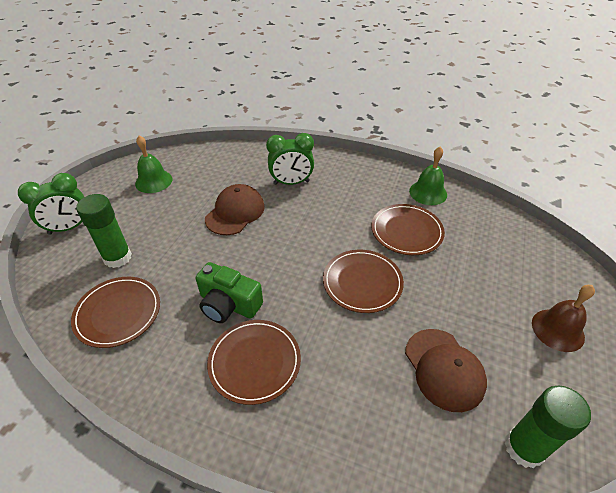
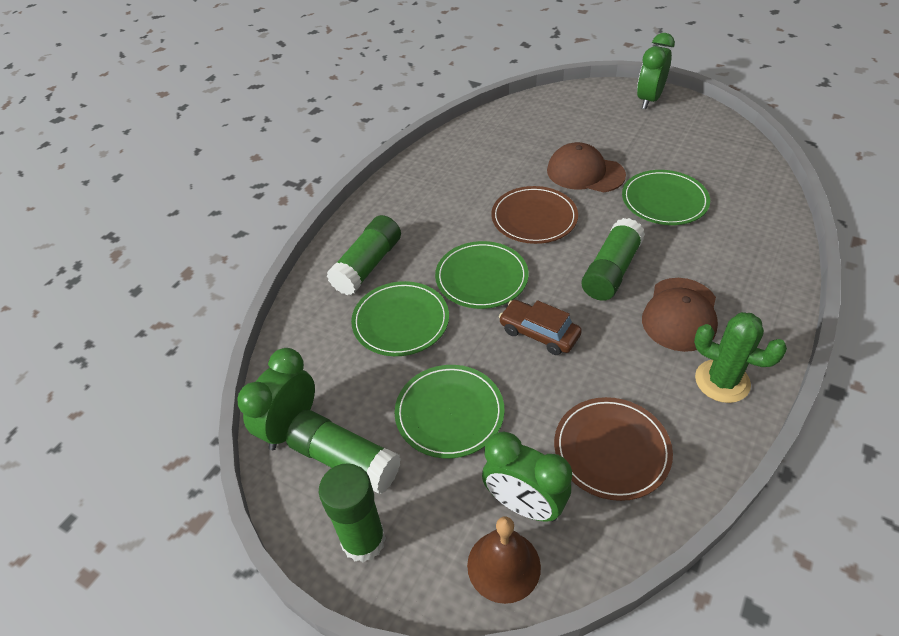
brown car: 0 -> 1
brown plate: 4 -> 2
green bell: 2 -> 0
green cactus: 0 -> 1
green camera: 1 -> 0
green clock: 2 -> 3
green glue stick: 2 -> 4
green plate: 0 -> 4

